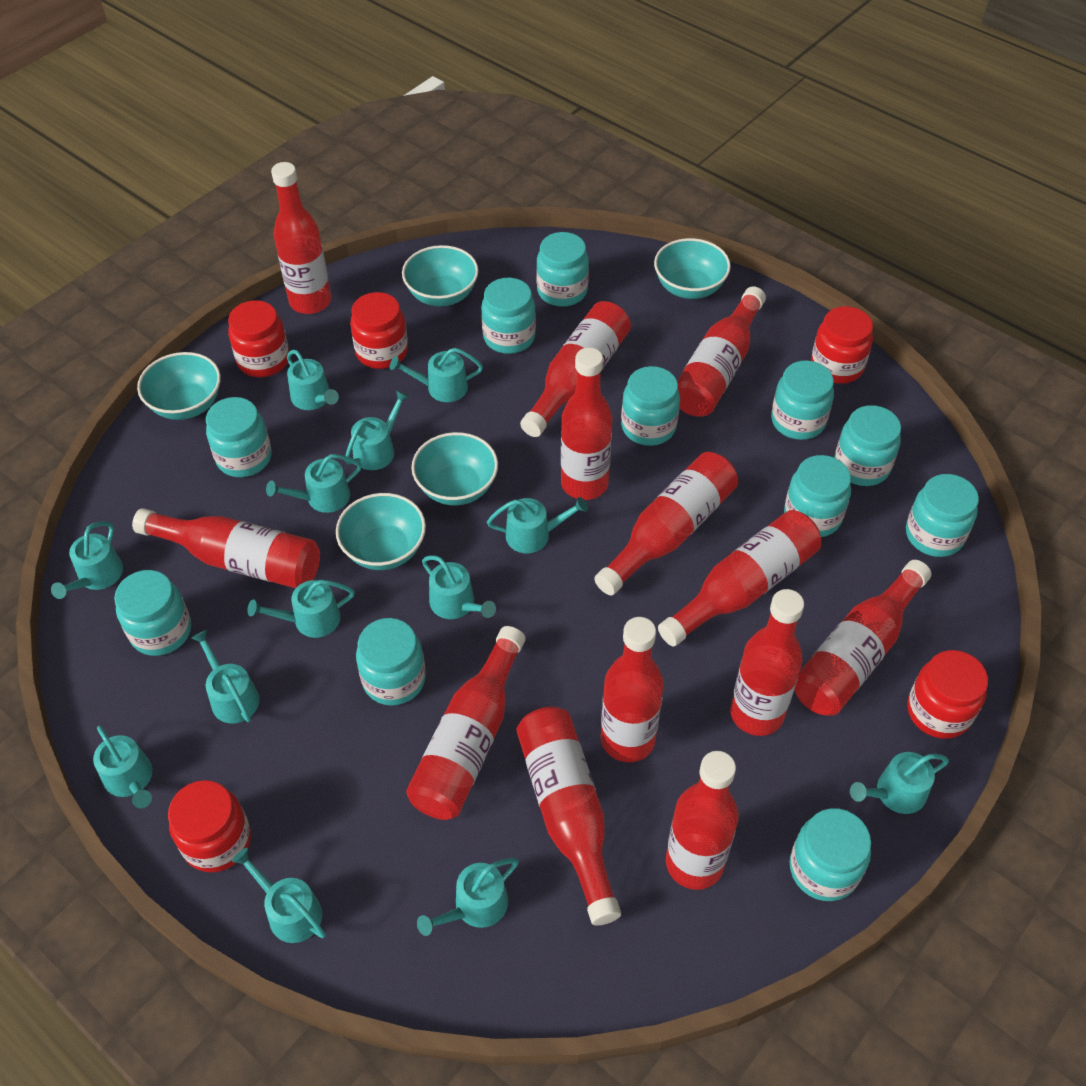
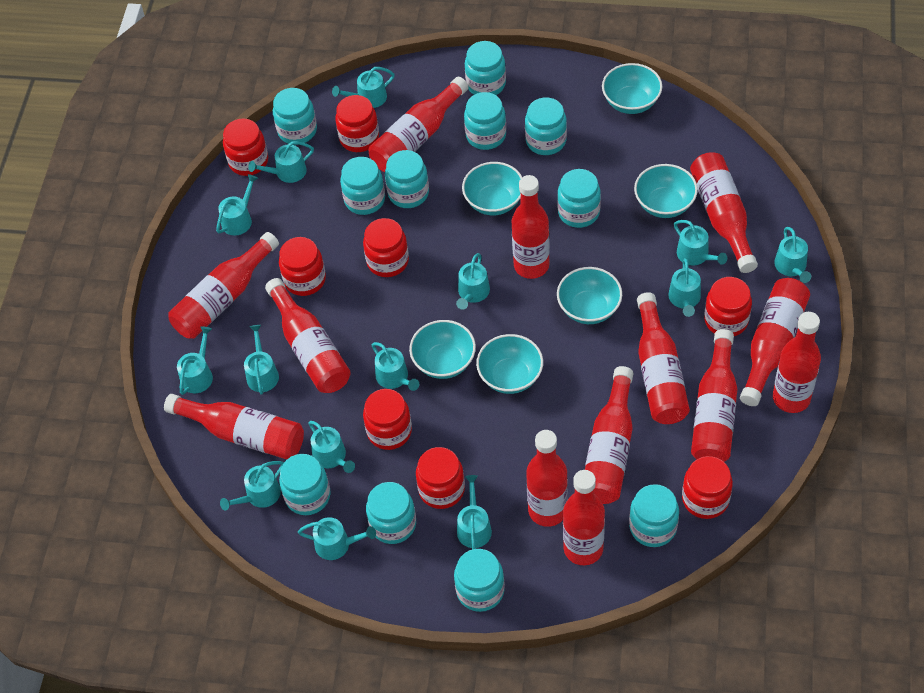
red jar: 5 -> 8
turquoise bowl: 5 -> 6
turquoise watering can: 13 -> 14

